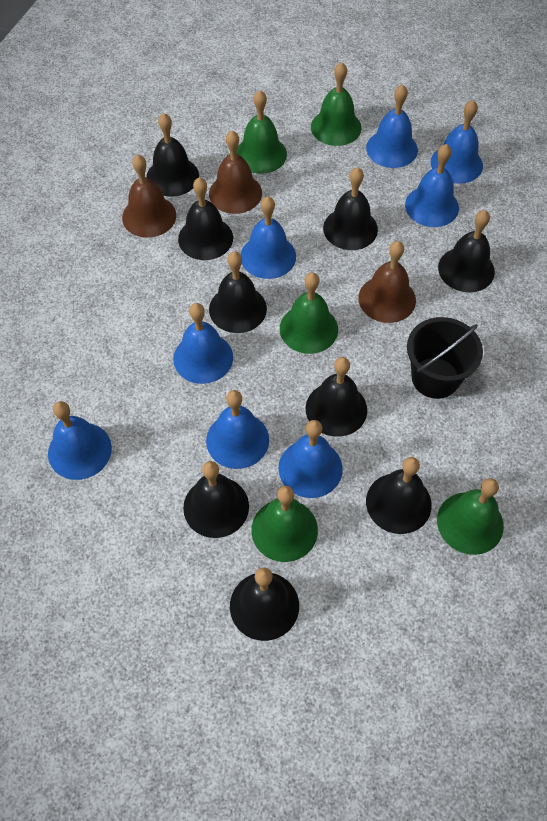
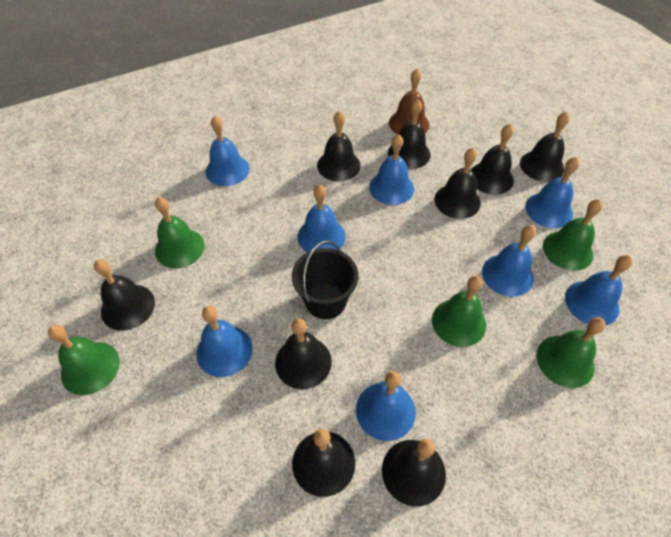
brown bell: 3 -> 1

